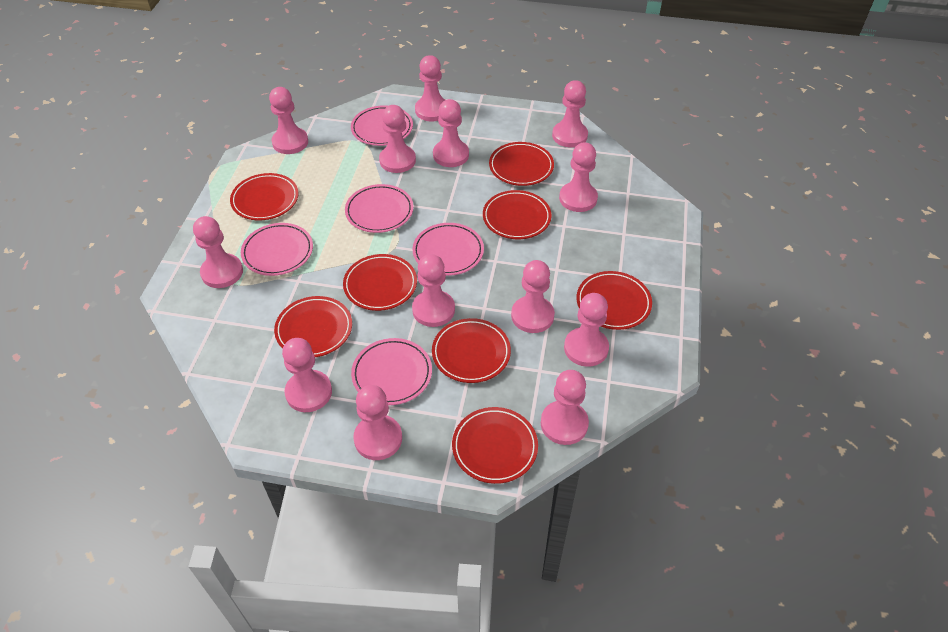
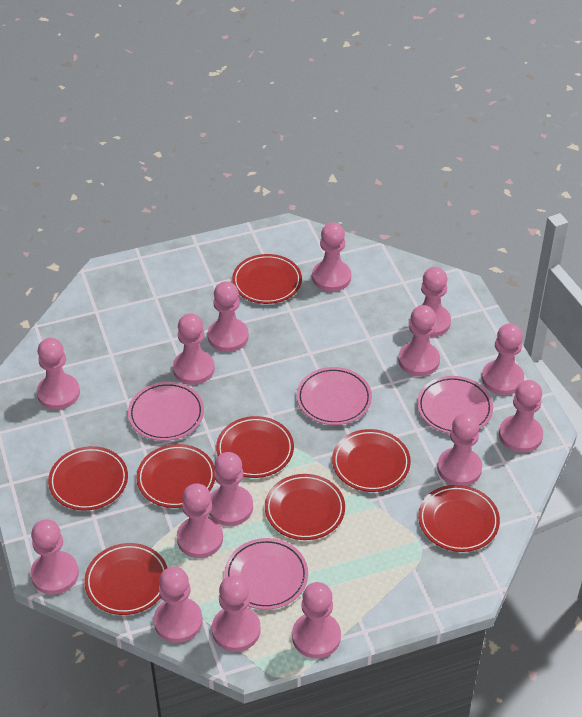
pink pawn: 13 -> 15
pink plate: 5 -> 4

